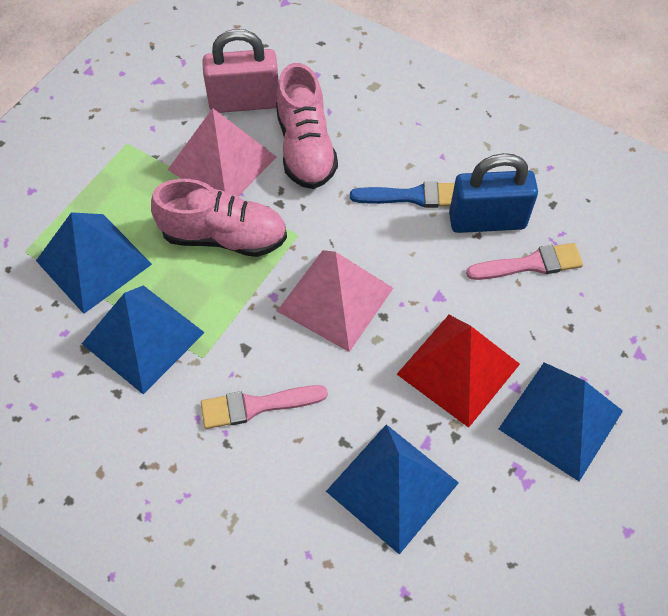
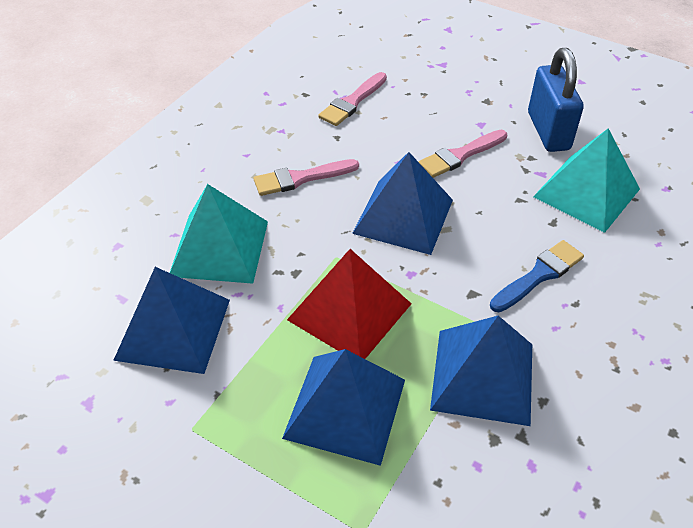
pink brush: 2 -> 3
pink padlock: 1 -> 0
pink pyramid: 2 -> 0
pink shoe: 2 -> 0
turquoise pyramid: 0 -> 2

